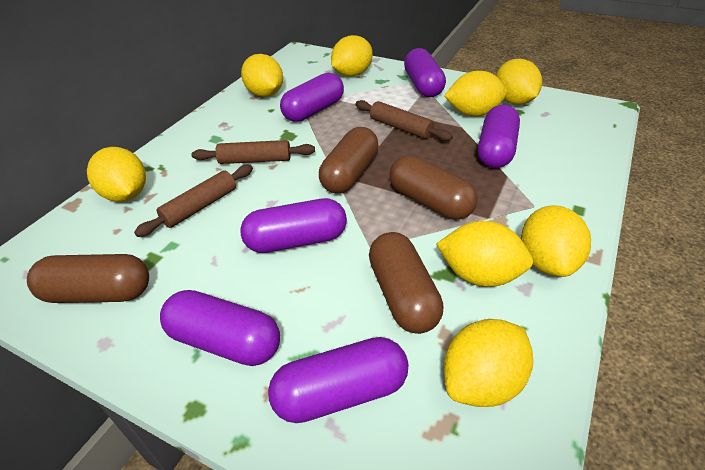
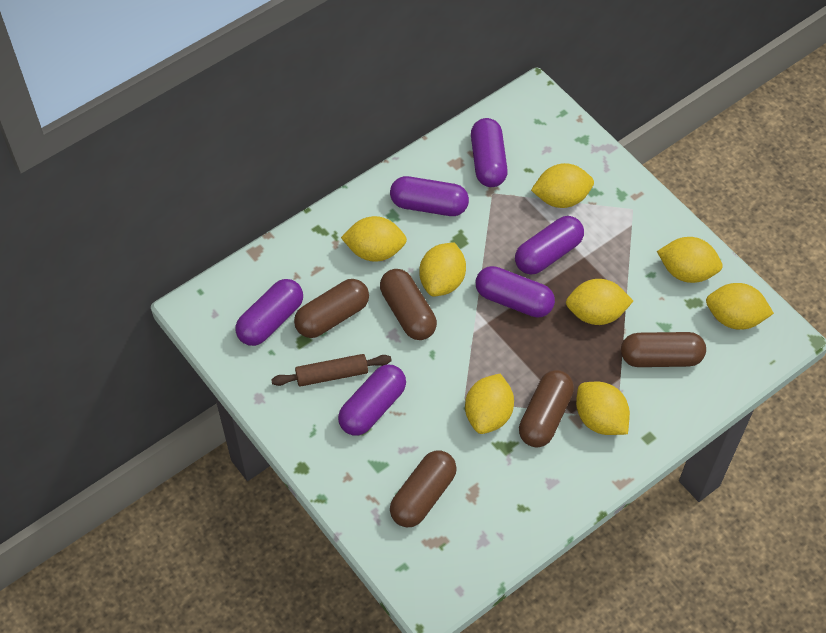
brown capsule: 4 -> 5
brown rolling pin: 3 -> 1

